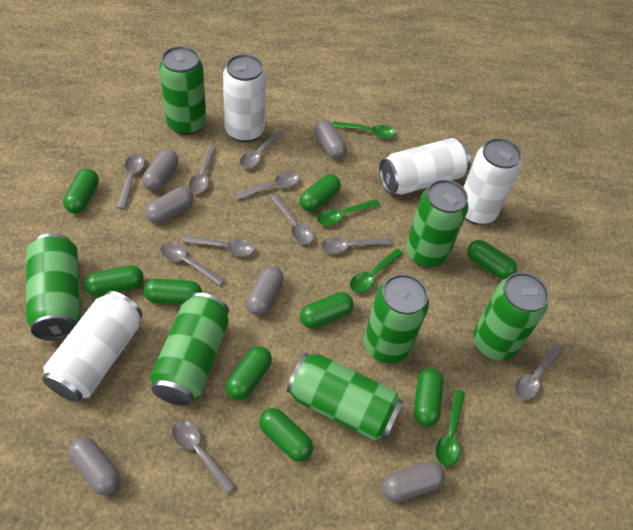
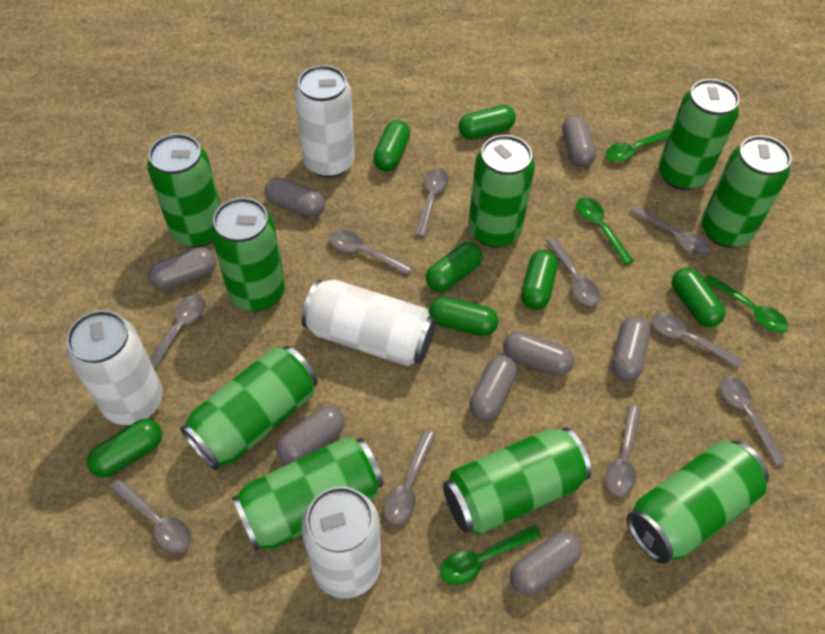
green can: 7 -> 9
green capsule: 9 -> 7
grey capsule: 6 -> 8

